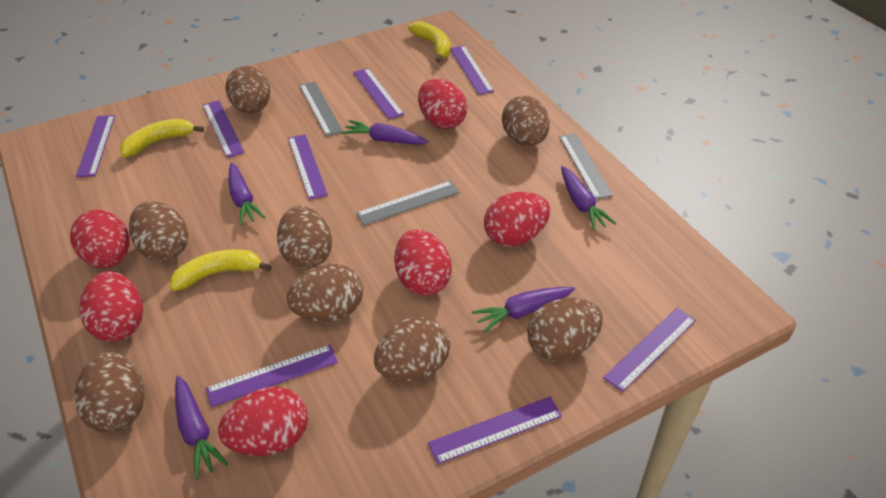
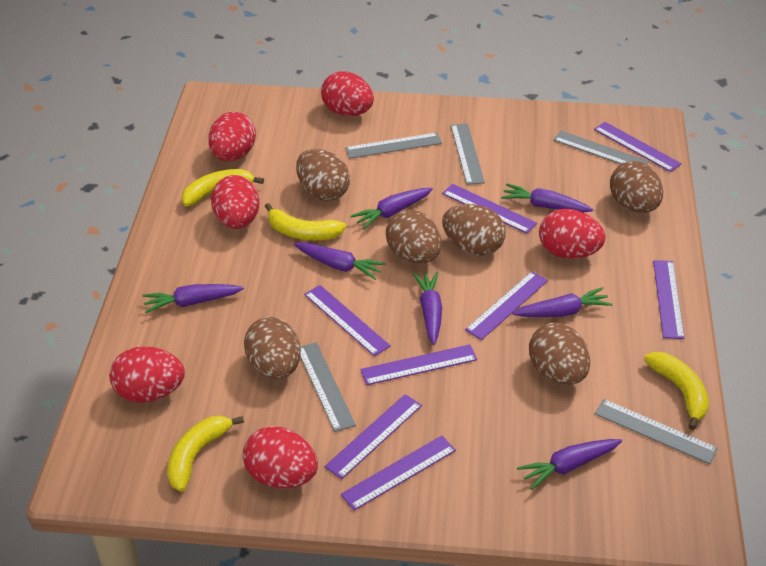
brown egg: 8 -> 6
grey ruler: 3 -> 5
purple carrot: 5 -> 7
yellow banana: 3 -> 4

